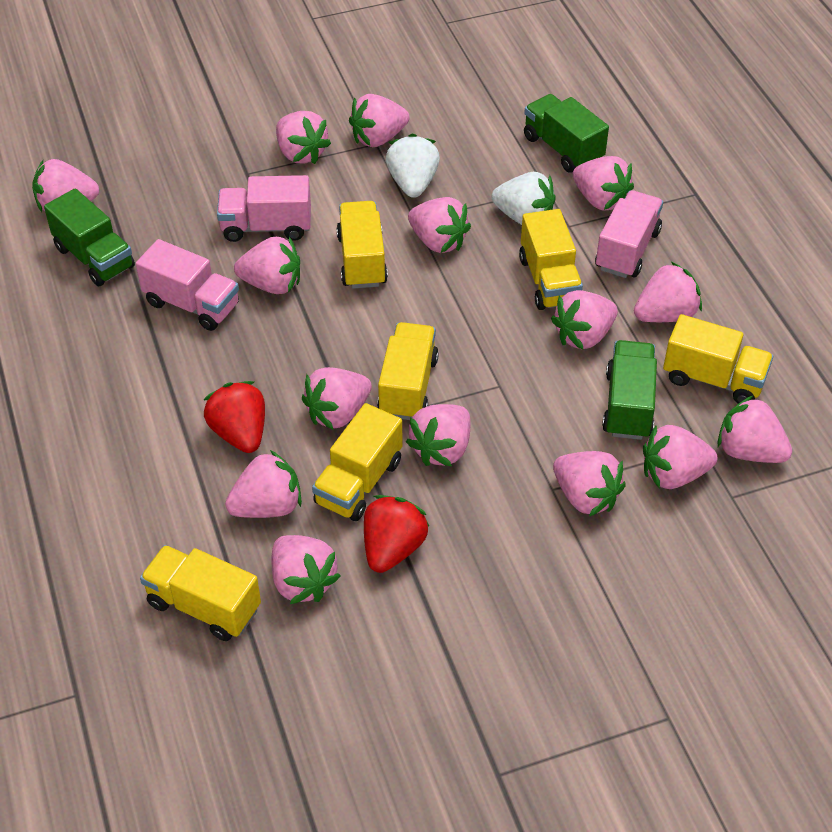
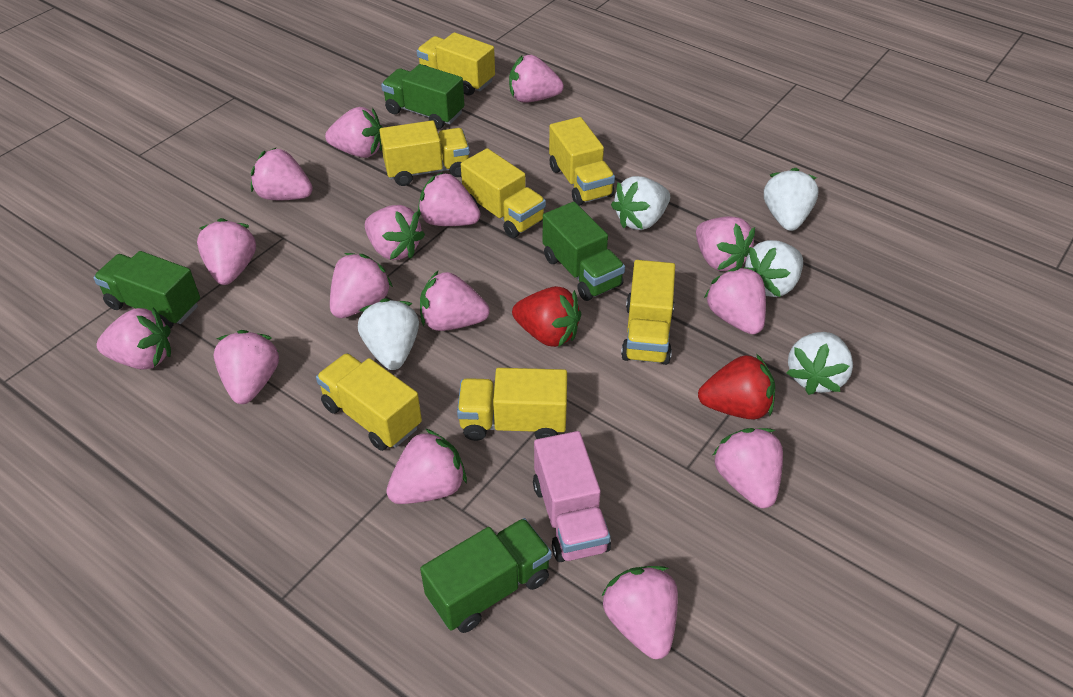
green truck: 3 -> 4
pink truck: 3 -> 1
white strawberry: 2 -> 5
yellow truck: 6 -> 7

